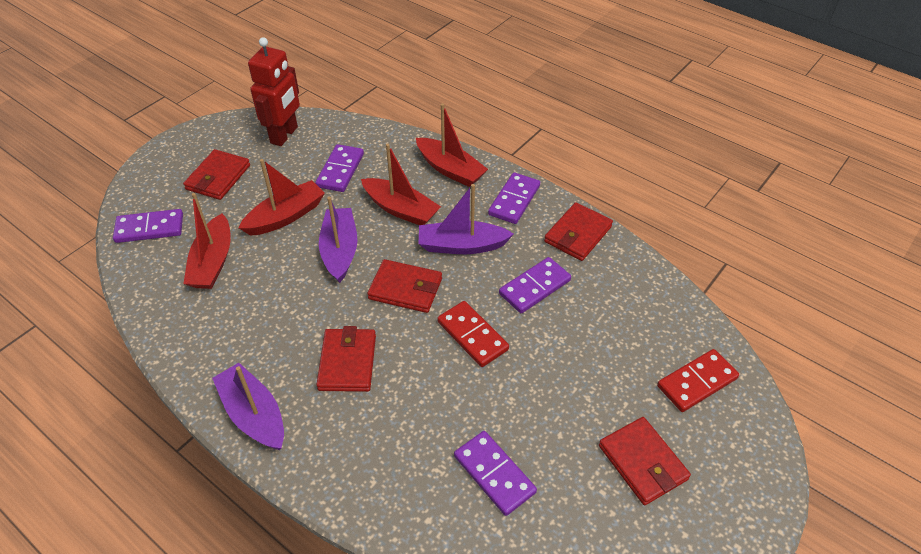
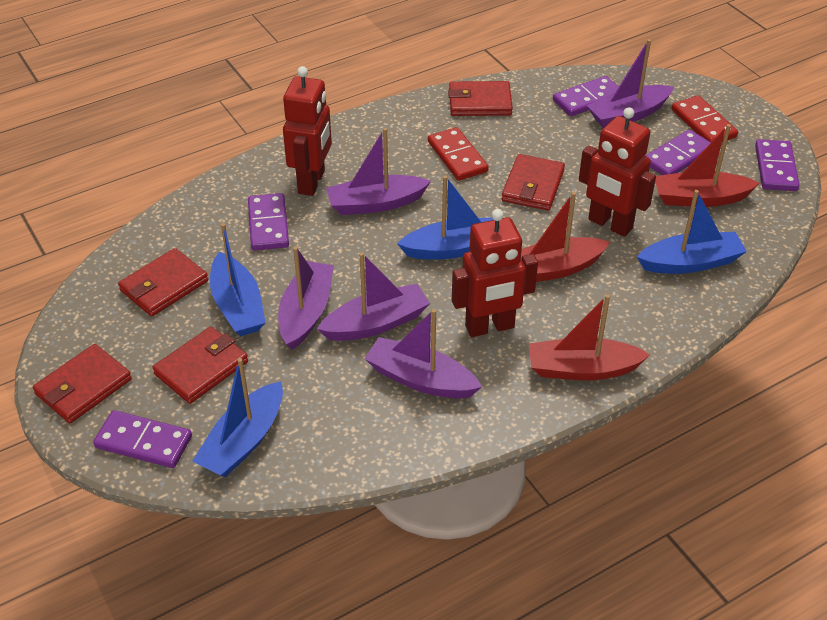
blue boat: 0 -> 4
purple boat: 3 -> 5
red boat: 4 -> 3
red robot: 1 -> 3

